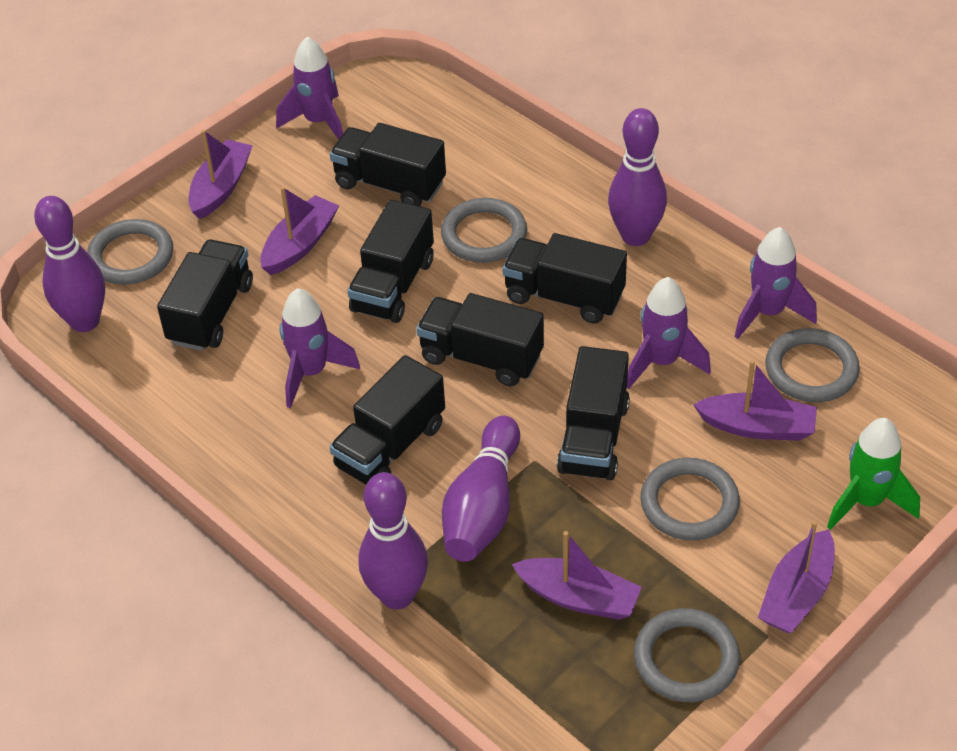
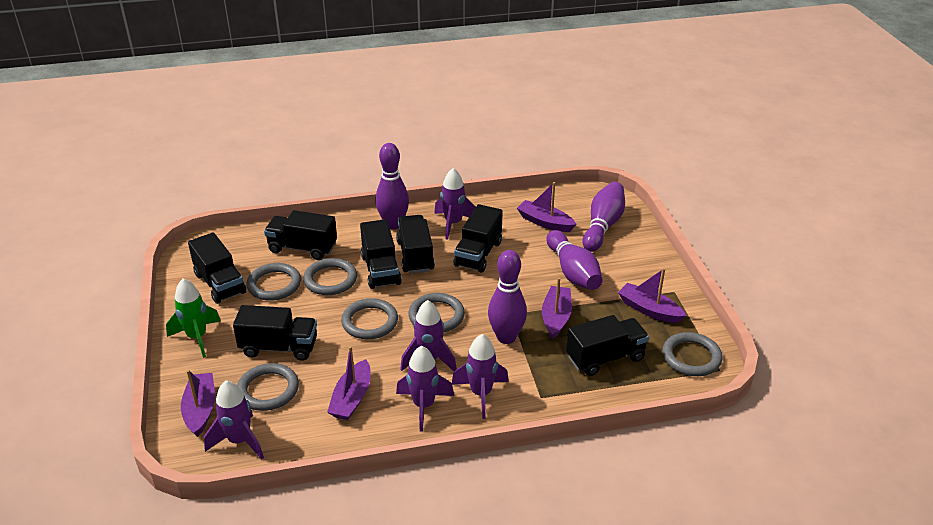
grey ring: 5 -> 6
purple rocket: 4 -> 5

